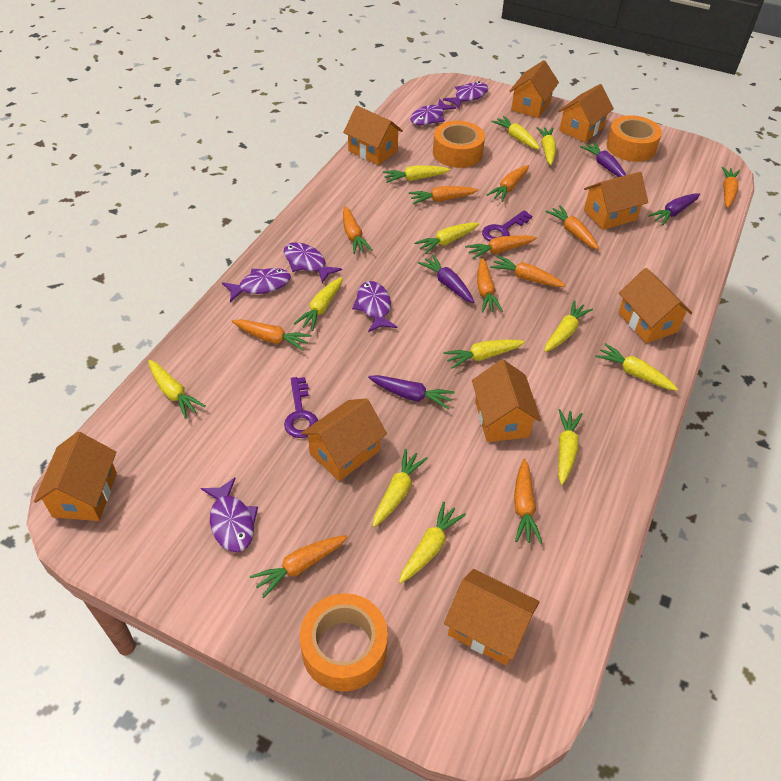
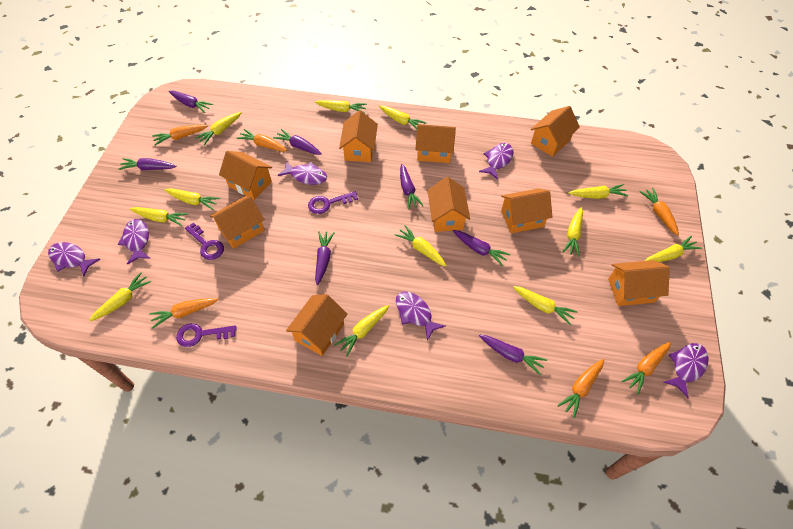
orange carrot: 11 -> 6
orange tape: 3 -> 0
purple carrot: 4 -> 7
purple key: 2 -> 3

